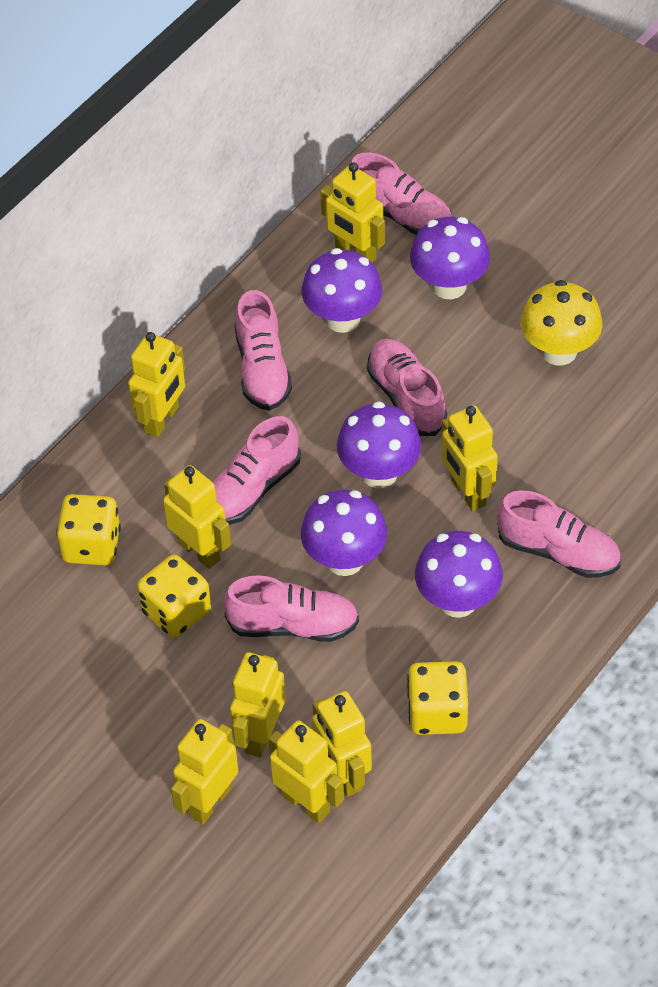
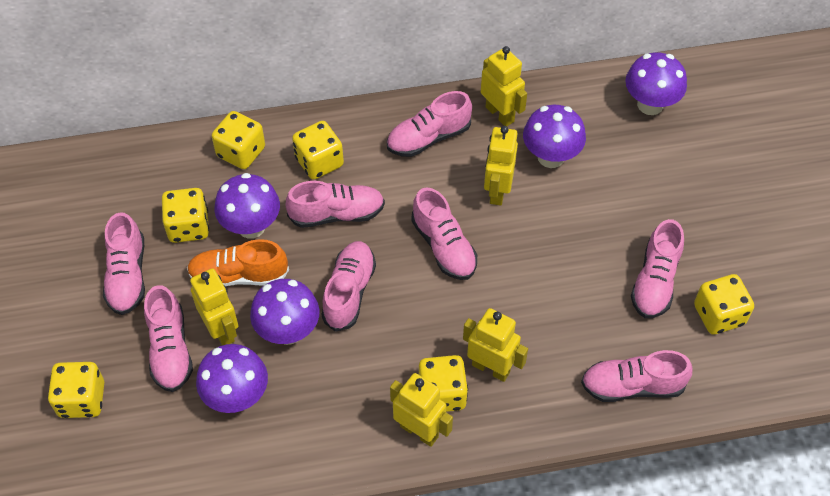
orange shoe: 0 -> 1
pink shoe: 6 -> 8
yellow dice: 3 -> 6
yellow mushroom: 1 -> 0
yellow robot: 8 -> 5

